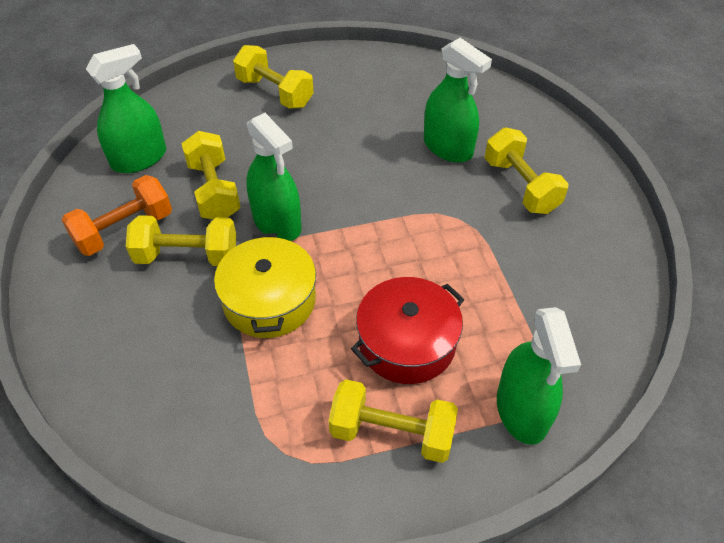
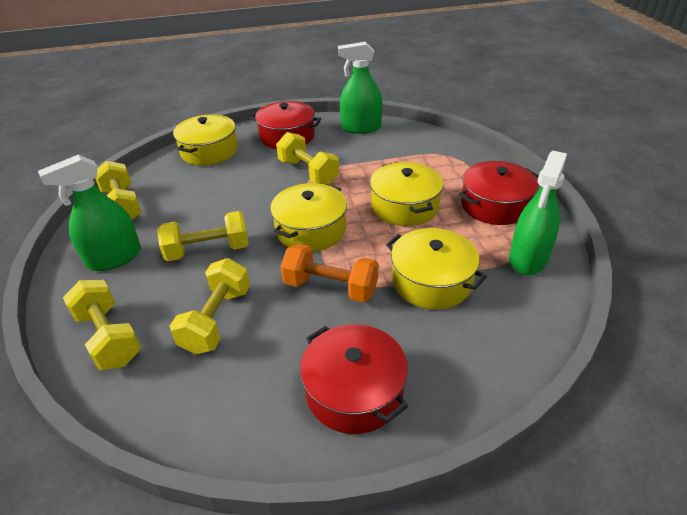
green spray bottle: 4 -> 3
red pot: 1 -> 3
yellow pot: 1 -> 4

